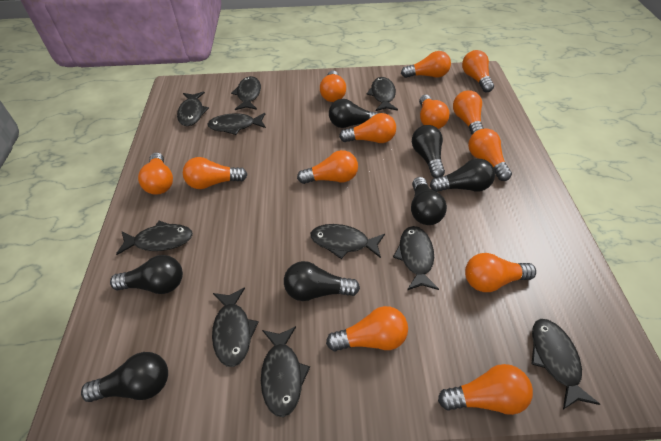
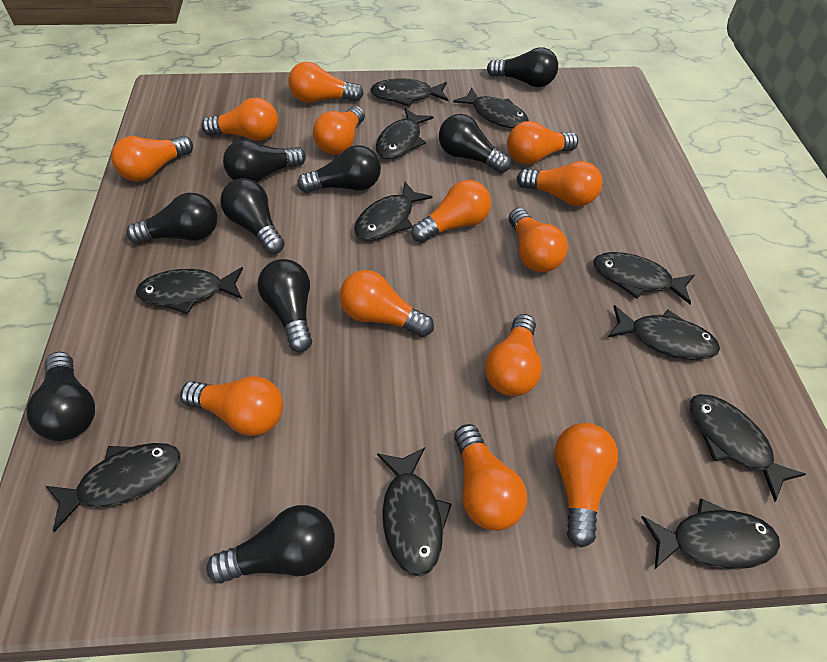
black fish: 10 -> 11
black light bulb: 7 -> 9

